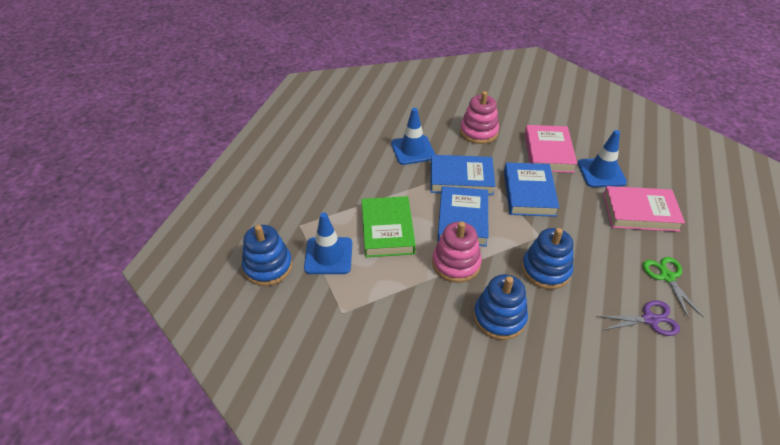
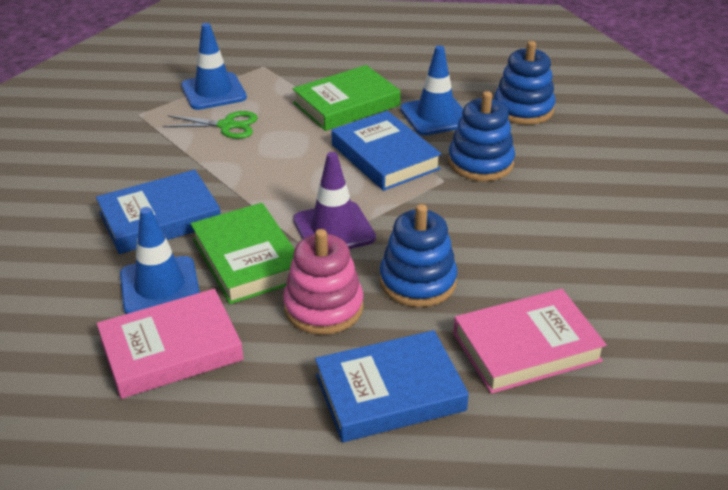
green book: 1 -> 2
pink stacking toy: 2 -> 1
purple scissors: 1 -> 0
purple traffic cone: 0 -> 1

